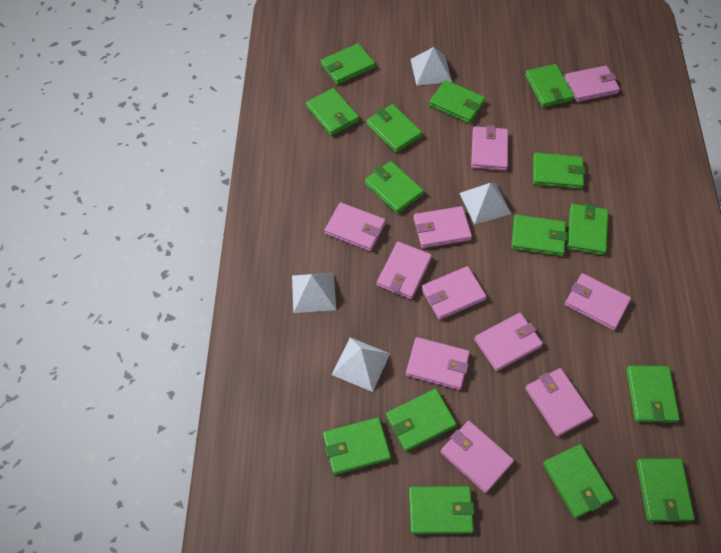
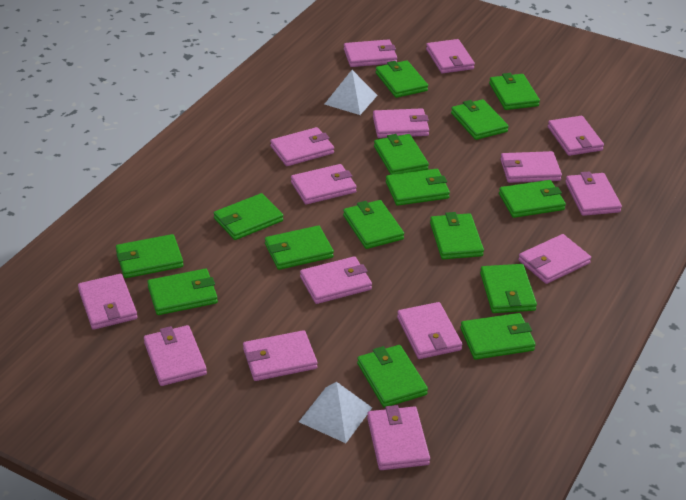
pink wallet: 11 -> 15
white pyramid: 4 -> 2

